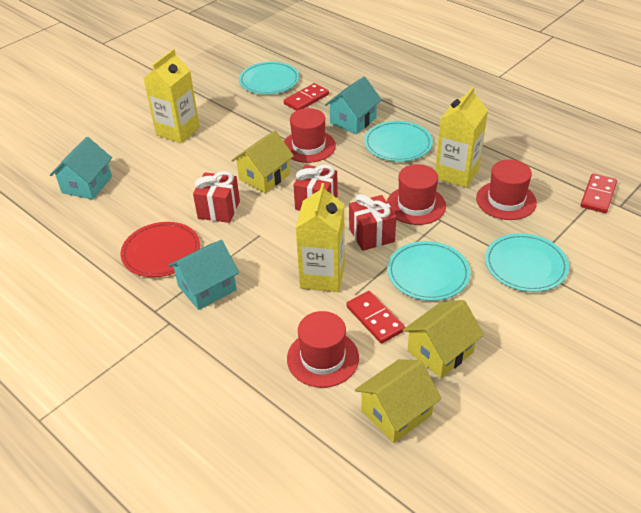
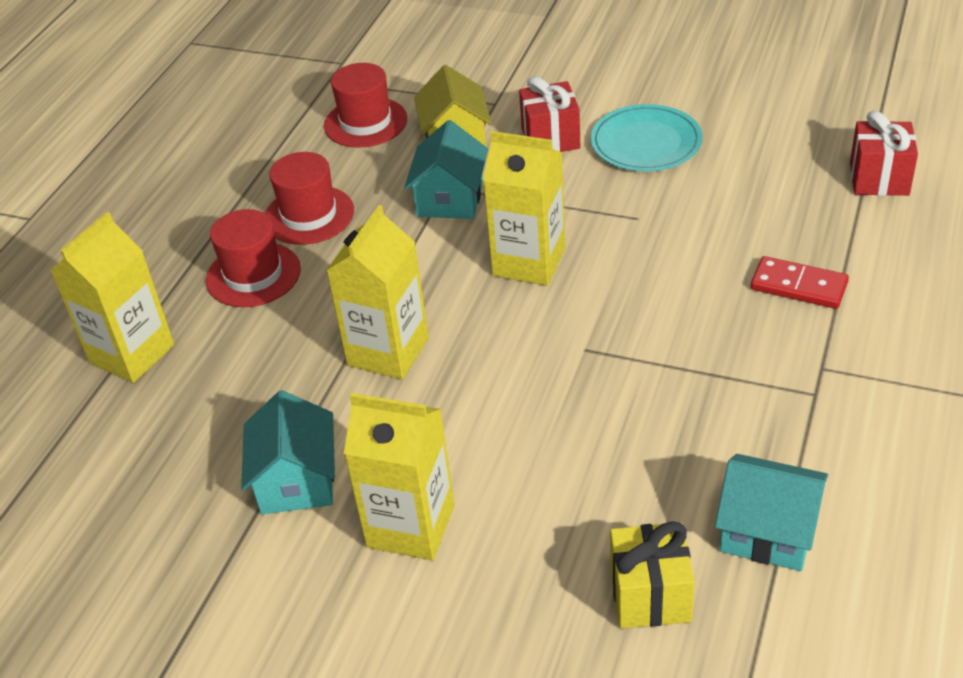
red domino: 3 -> 1
red gift: 3 -> 2
red hat: 4 -> 3
red plate: 1 -> 0
turquoise plate: 4 -> 1
yellow carton: 3 -> 4
yellow gift: 0 -> 1
yellow house: 3 -> 1

